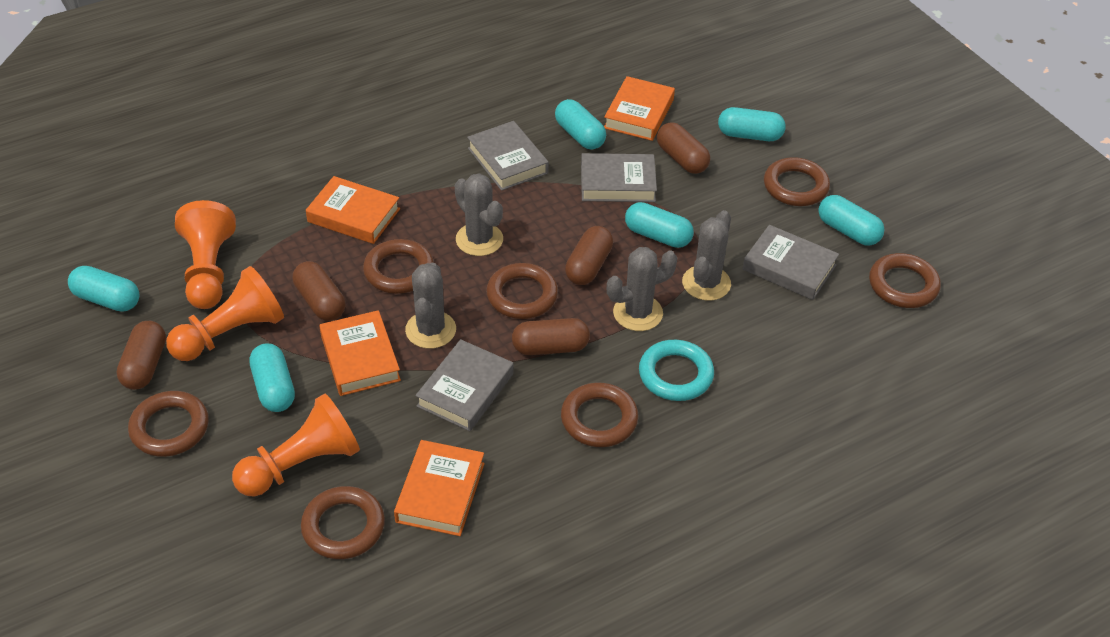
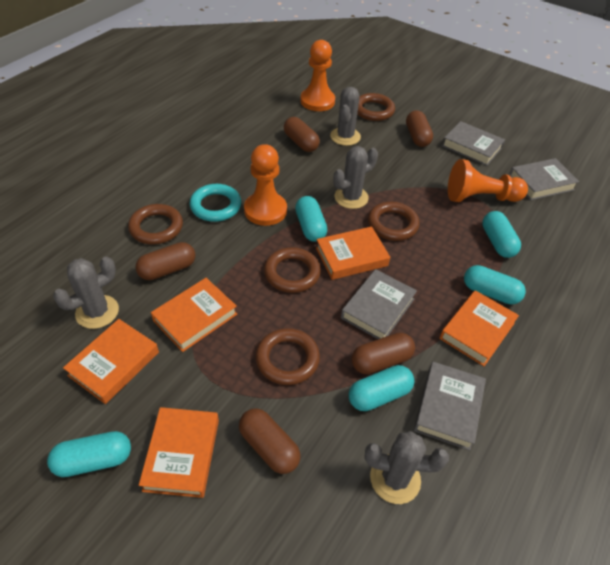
brown ring: 7 -> 5
orange book: 4 -> 5
turquoise capsule: 6 -> 5

